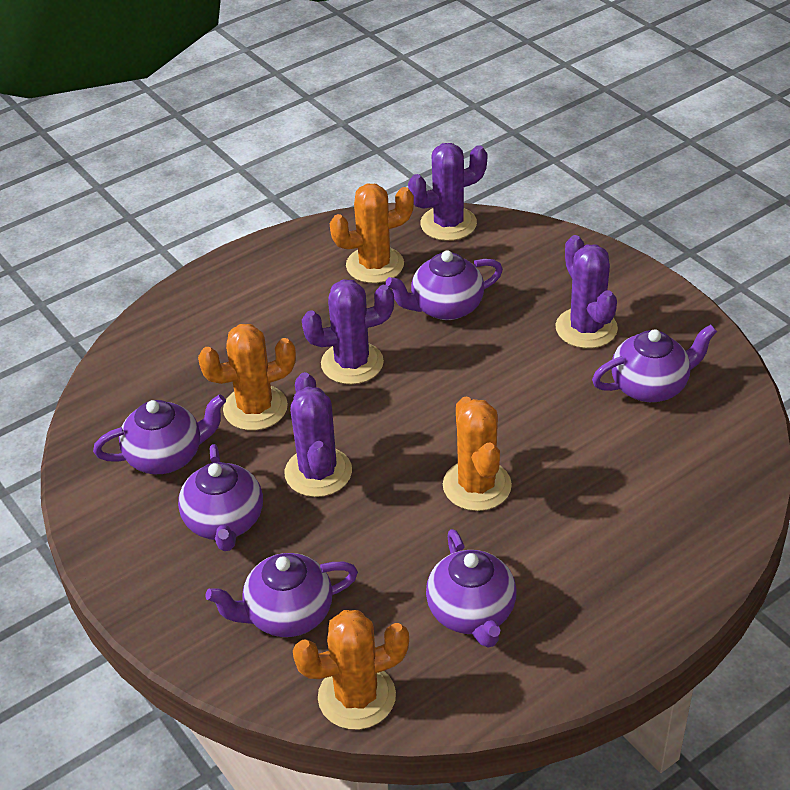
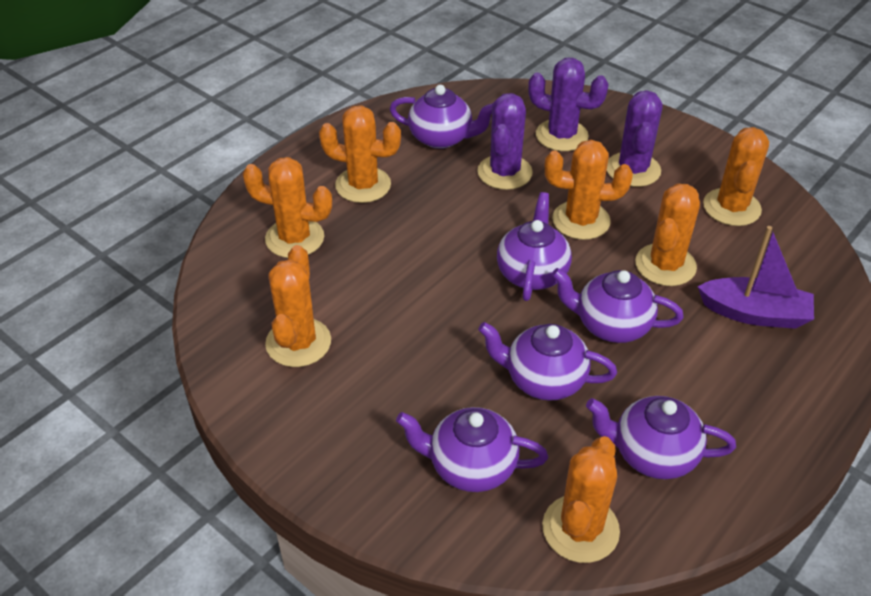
orange cactus: 4 -> 7
purple boat: 0 -> 1
purple cactus: 4 -> 3

